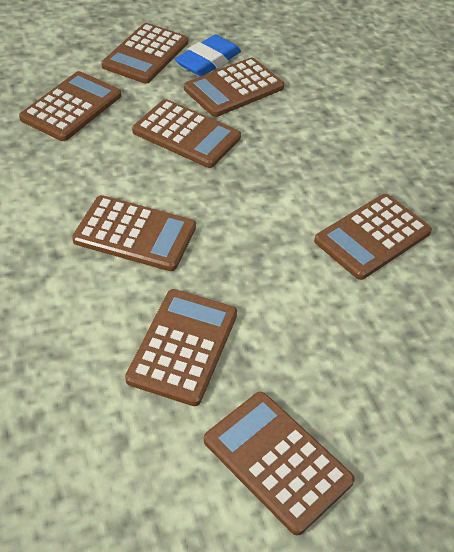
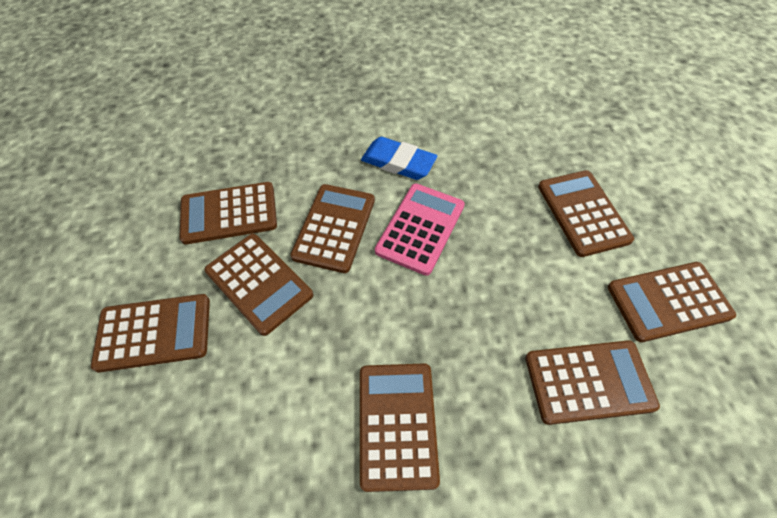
pink calculator: 0 -> 1

